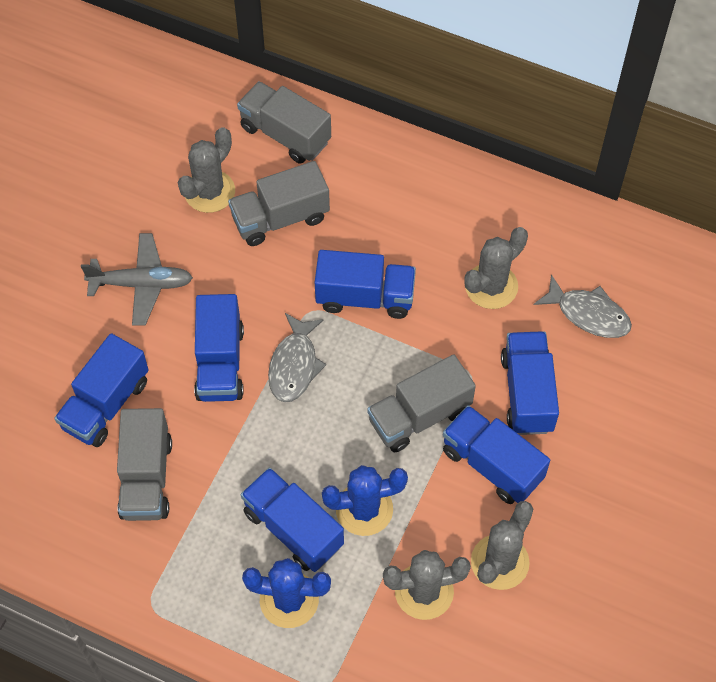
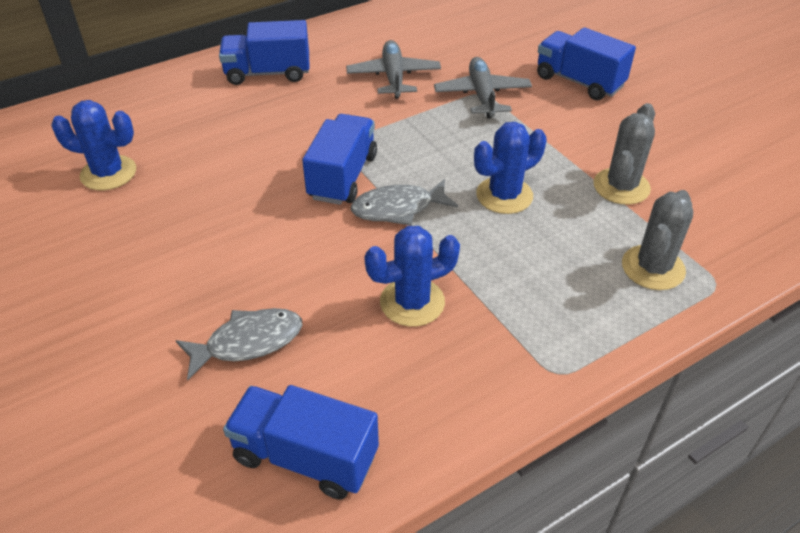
blue cactus: 2 -> 3
blue truck: 6 -> 4
grey cactus: 4 -> 2
grey plane: 1 -> 2
grey truck: 4 -> 0

